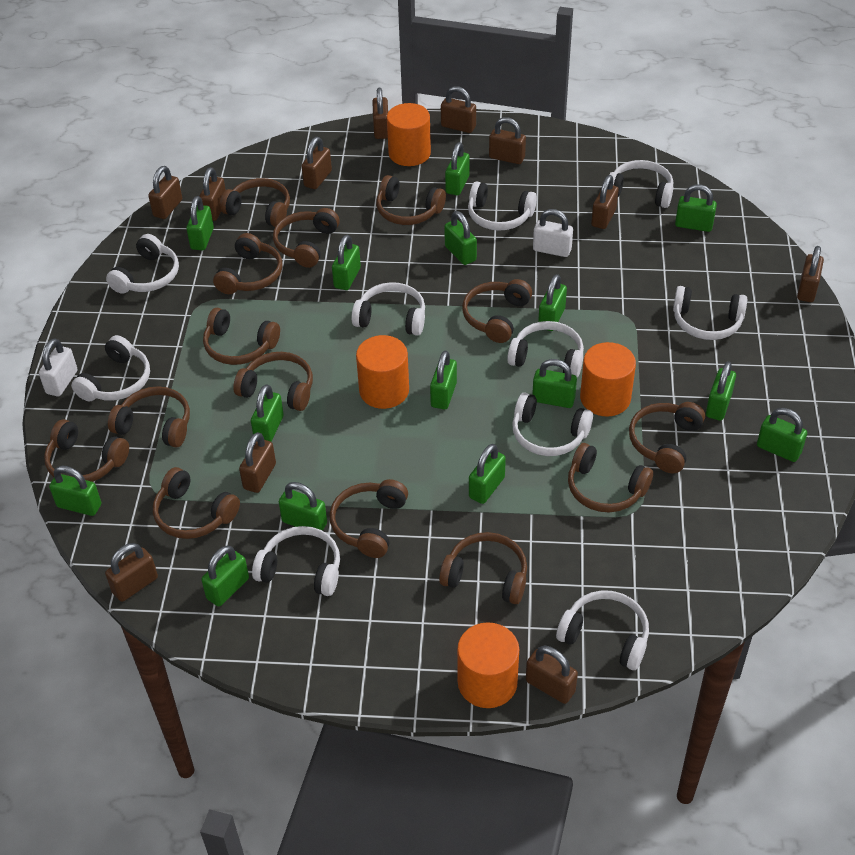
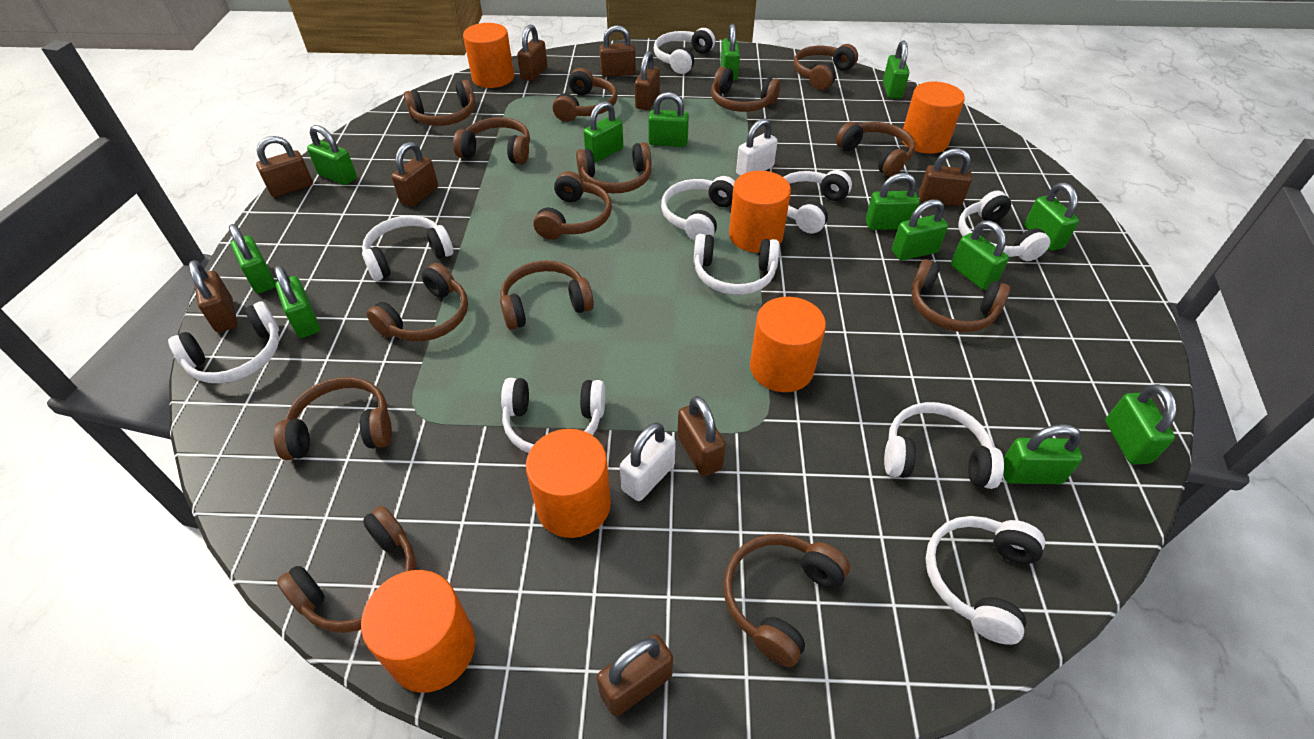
brown padlock: 11 -> 9
green padlock: 15 -> 13
orange cylinder: 4 -> 6

